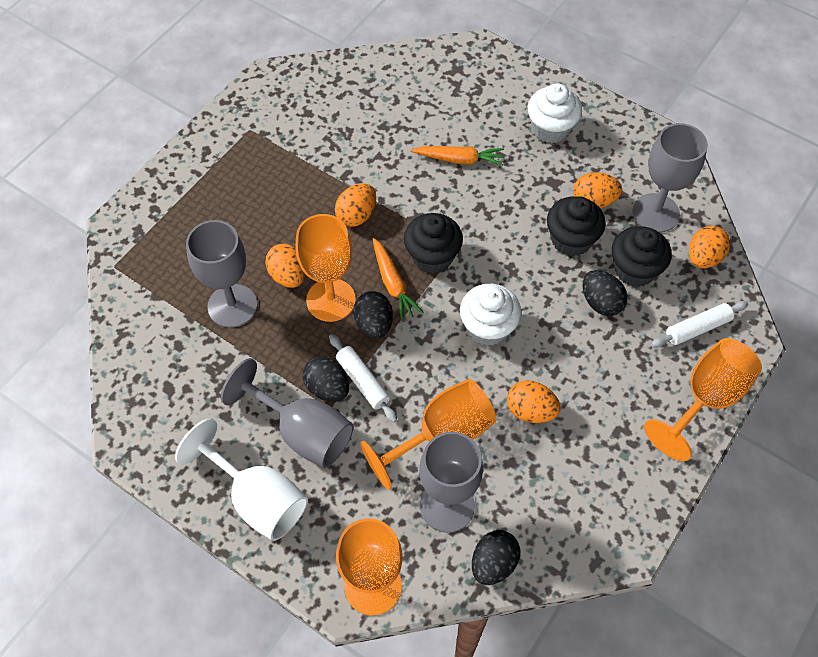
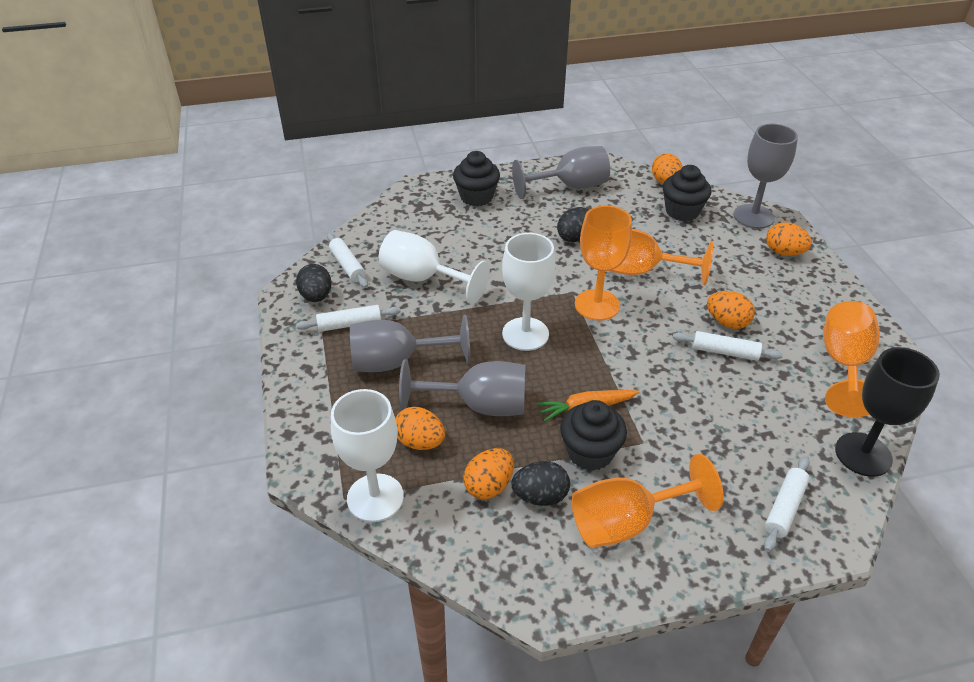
black egg: 4 -> 3
black goblet: 0 -> 1
orange carrot: 2 -> 1
white cupcake: 2 -> 0
white goblet: 1 -> 3
white rolling pin: 2 -> 4

